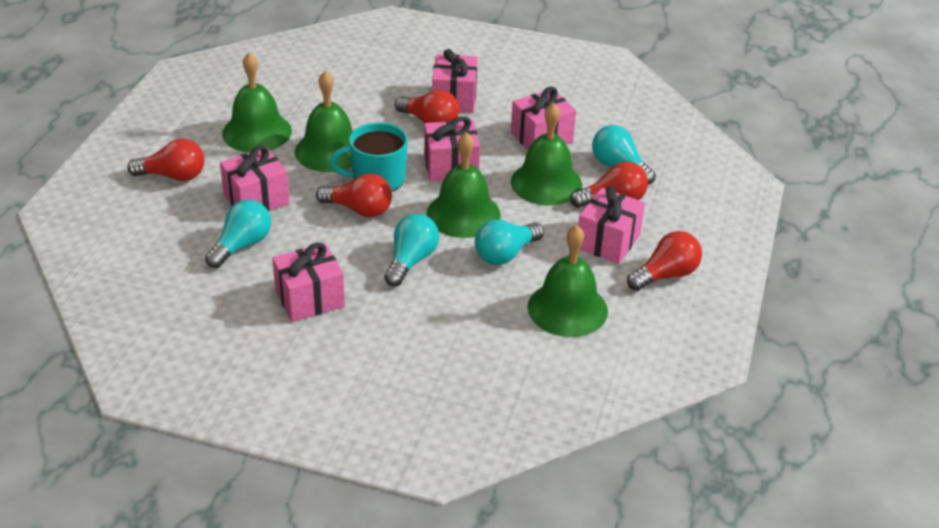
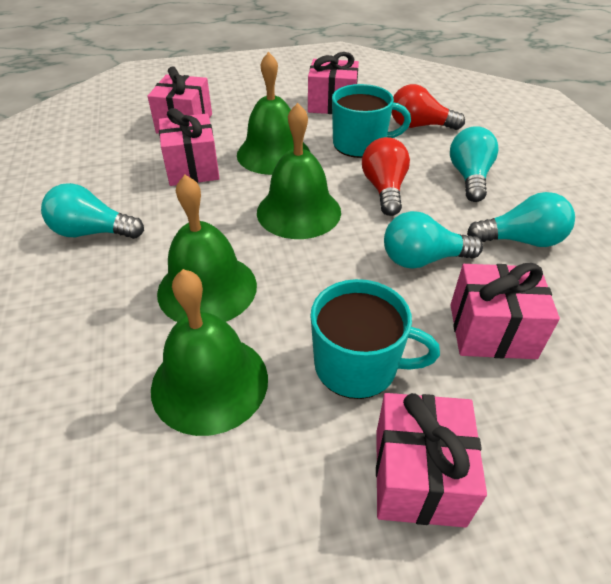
green bell: 5 -> 4
pink gift: 6 -> 5
red light bulb: 5 -> 2
turquoise mug: 1 -> 2

